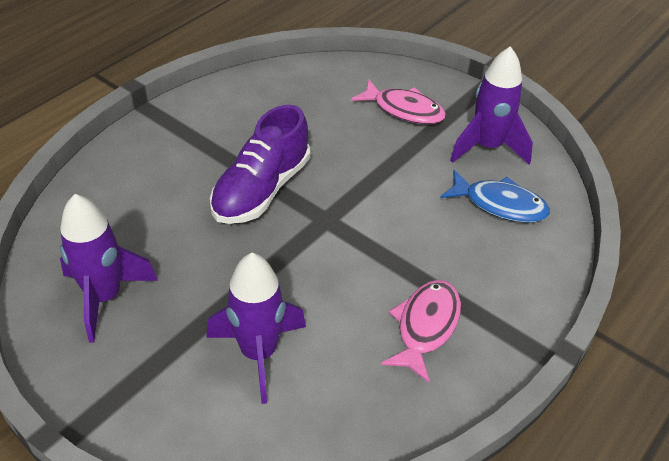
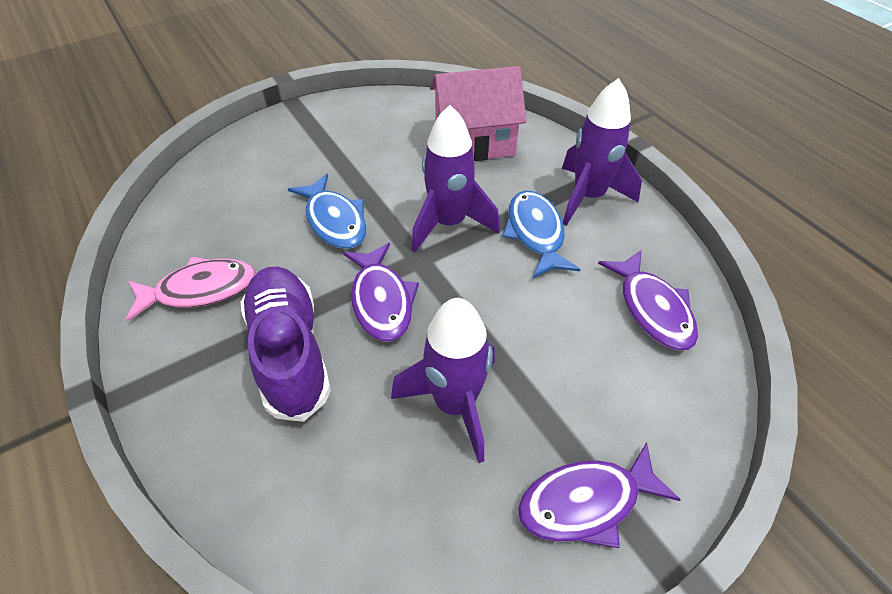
blue fish: 1 -> 2
pink fish: 2 -> 1
pink house: 0 -> 1
purple fish: 0 -> 3

